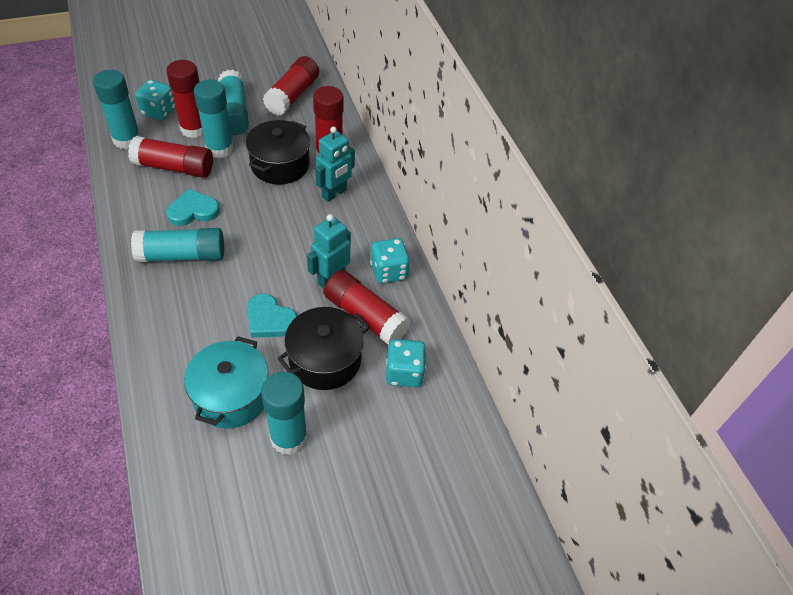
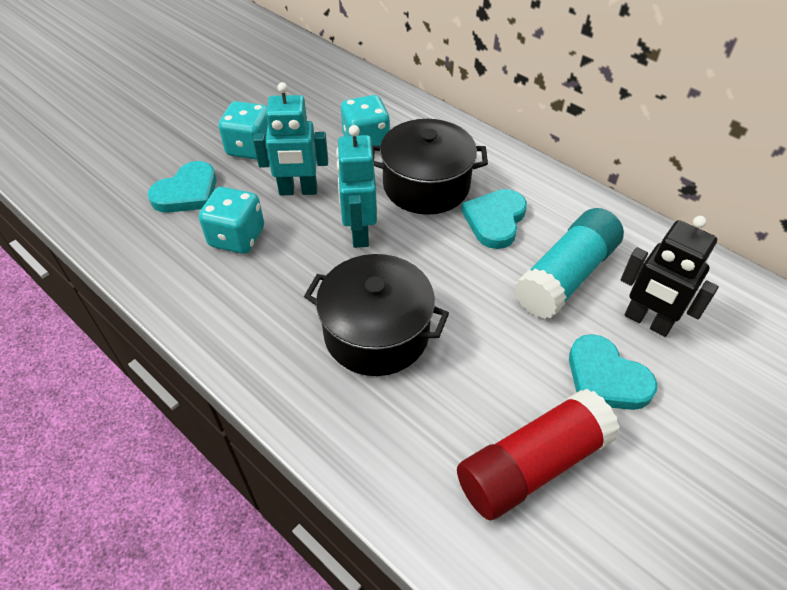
black robot: 0 -> 1
red glue stick: 5 -> 1
turquoise glue stick: 5 -> 1
turquoise heart: 2 -> 3
turquoise pot: 1 -> 0

